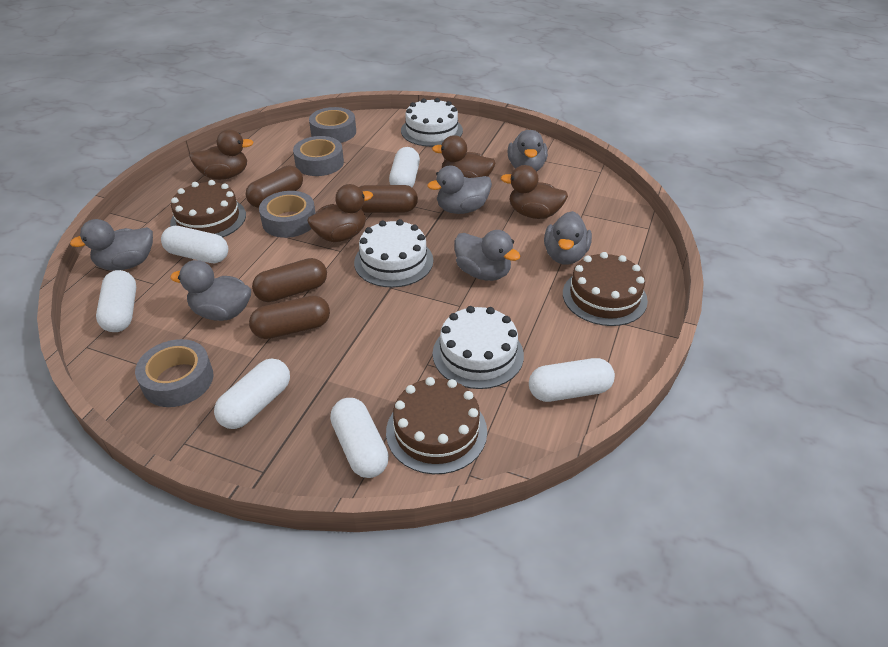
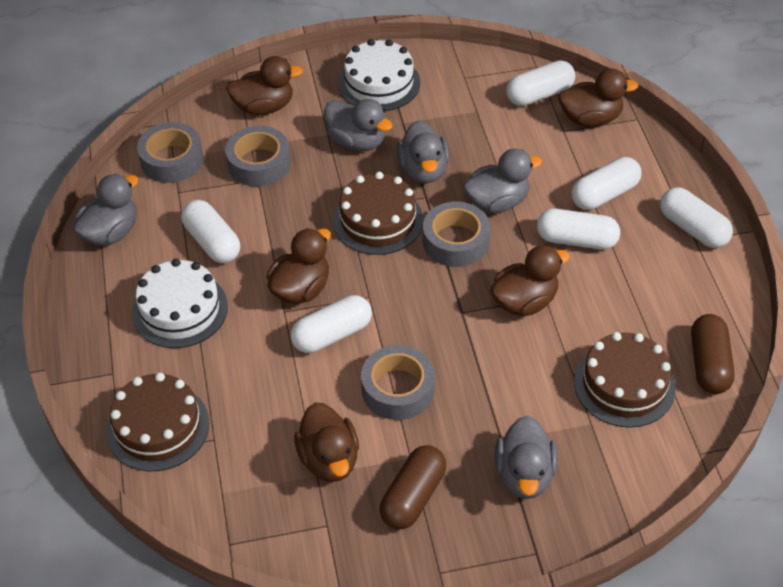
brown capsule: 4 -> 2
brown duck: 4 -> 5
grey duck: 6 -> 5
white cake: 3 -> 2

